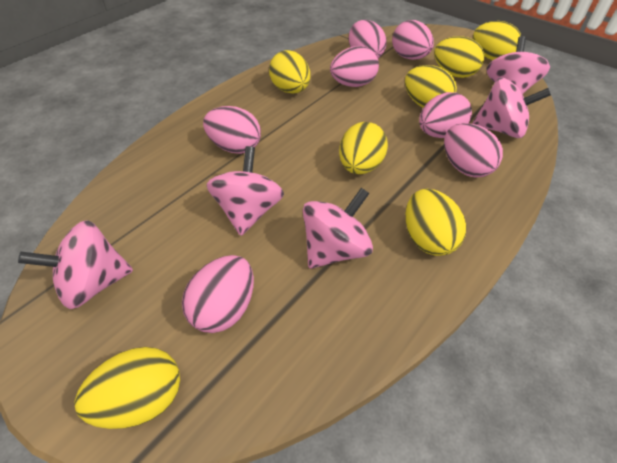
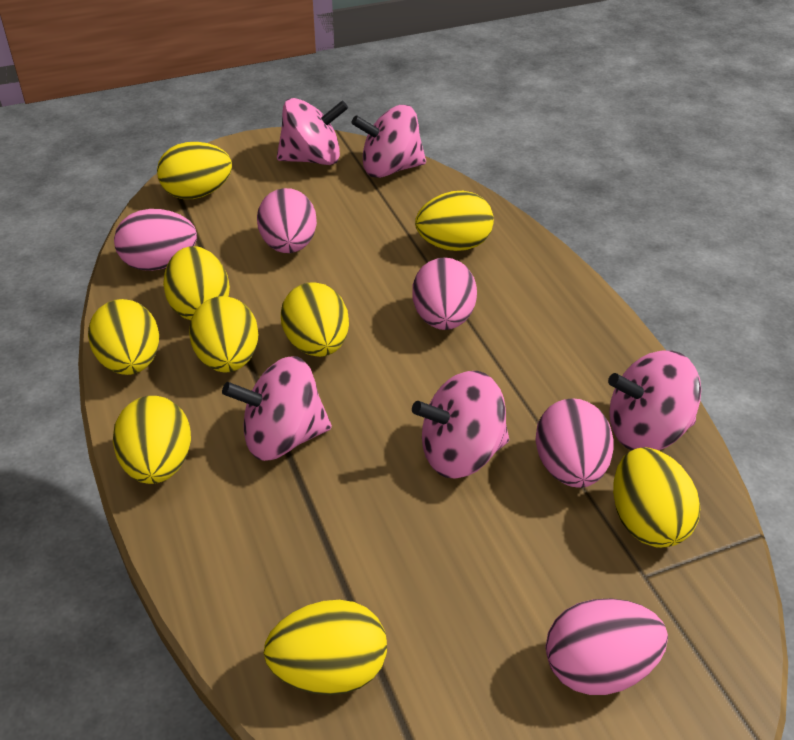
pink egg: 7 -> 5
yellow egg: 7 -> 9

